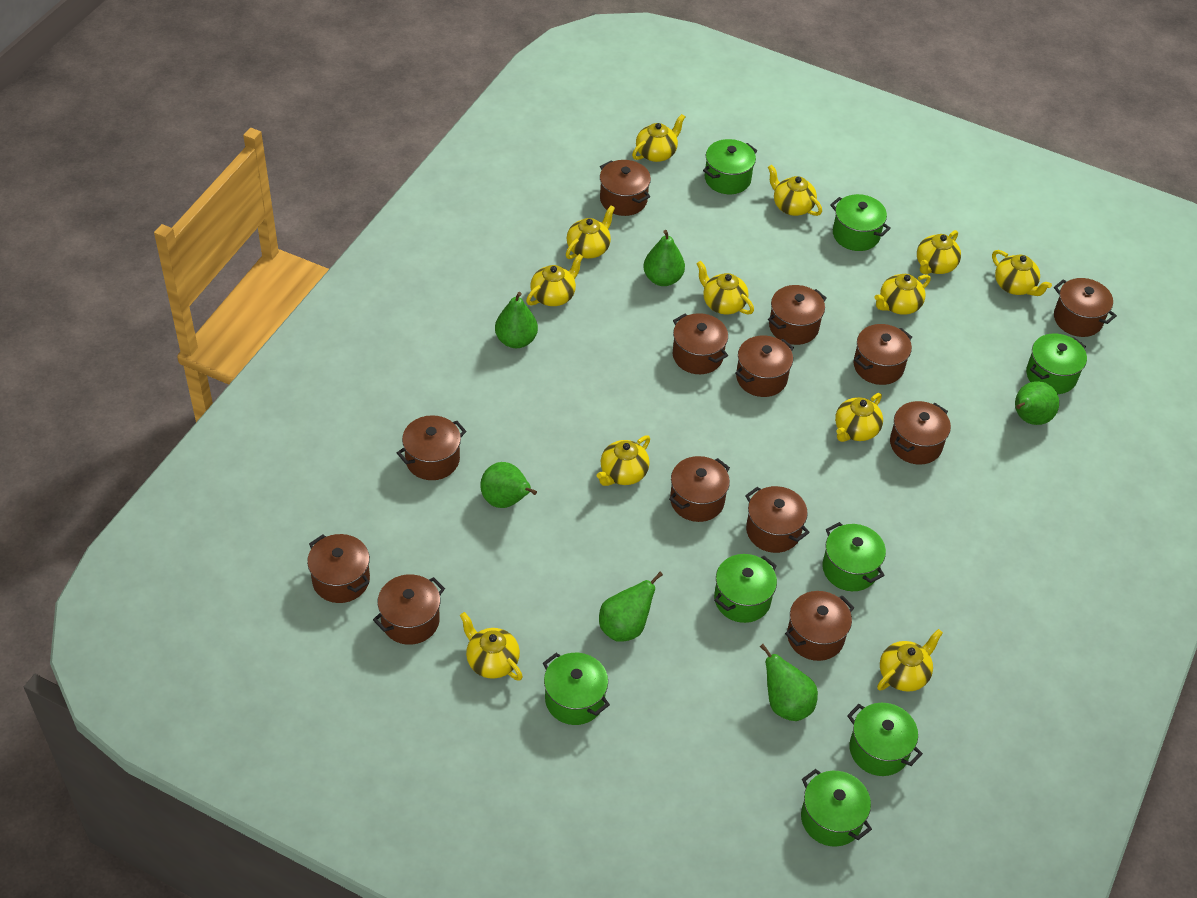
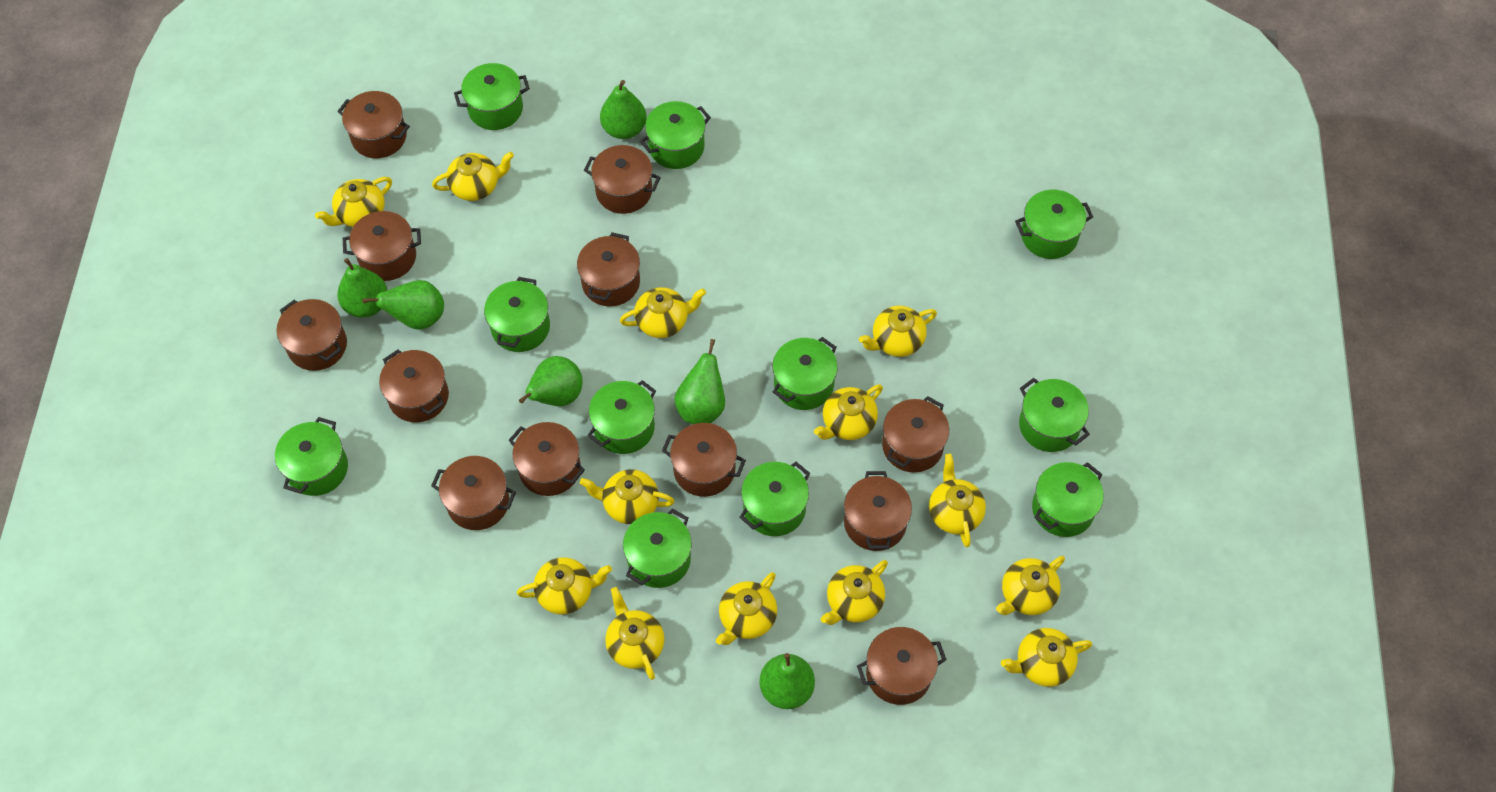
brown pot: 13 -> 12
green pot: 8 -> 11
yellow teapot: 12 -> 13

